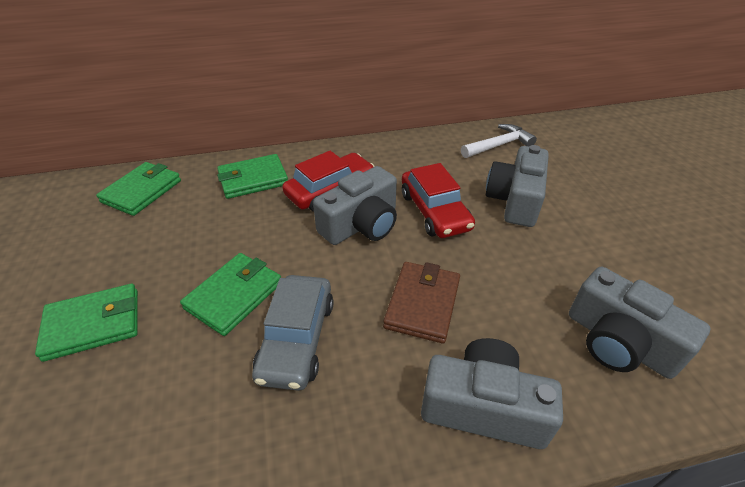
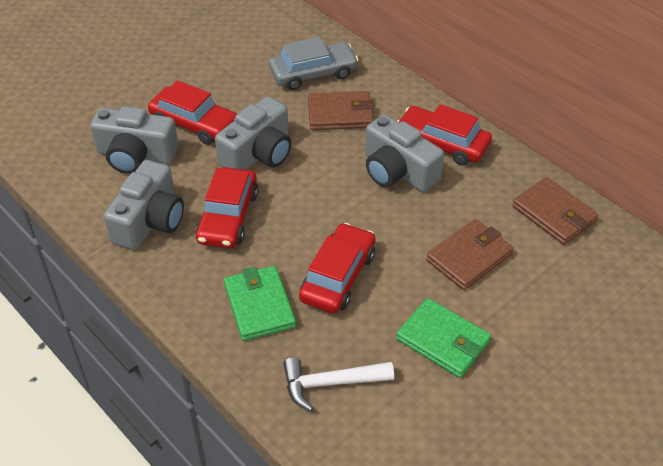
brown wallet: 1 -> 3
green wallet: 4 -> 2
red car: 2 -> 4

